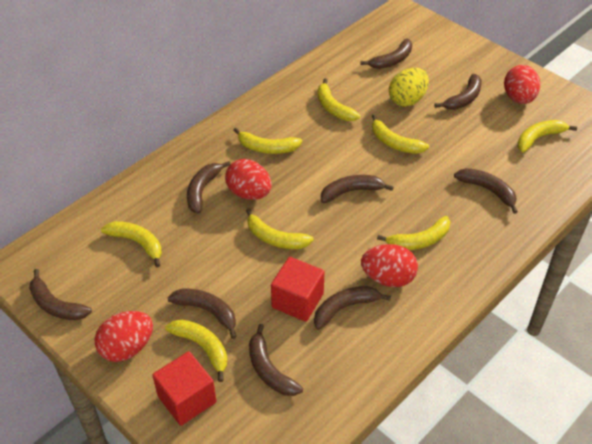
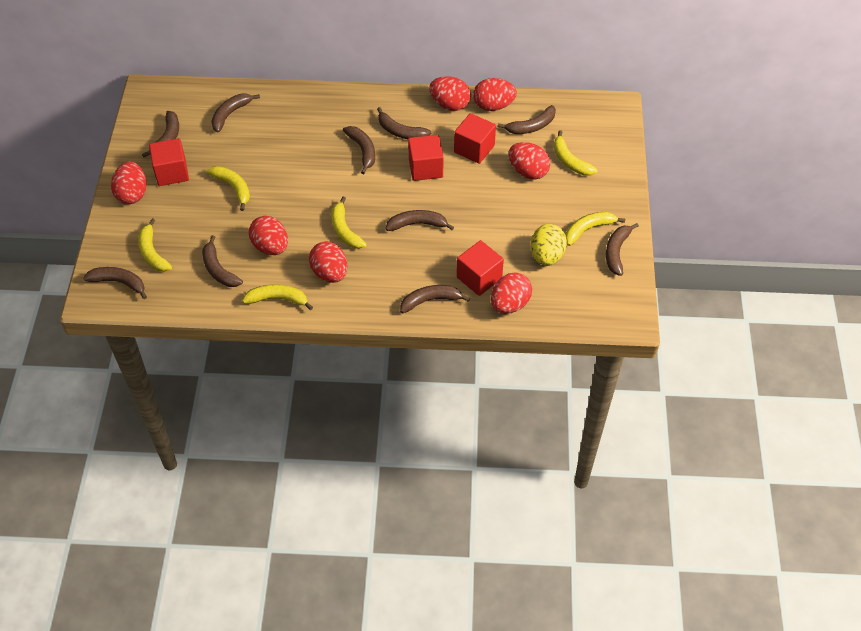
brown banana: 9 -> 10
red cube: 2 -> 4
red egg: 4 -> 7
yellow banana: 8 -> 6

